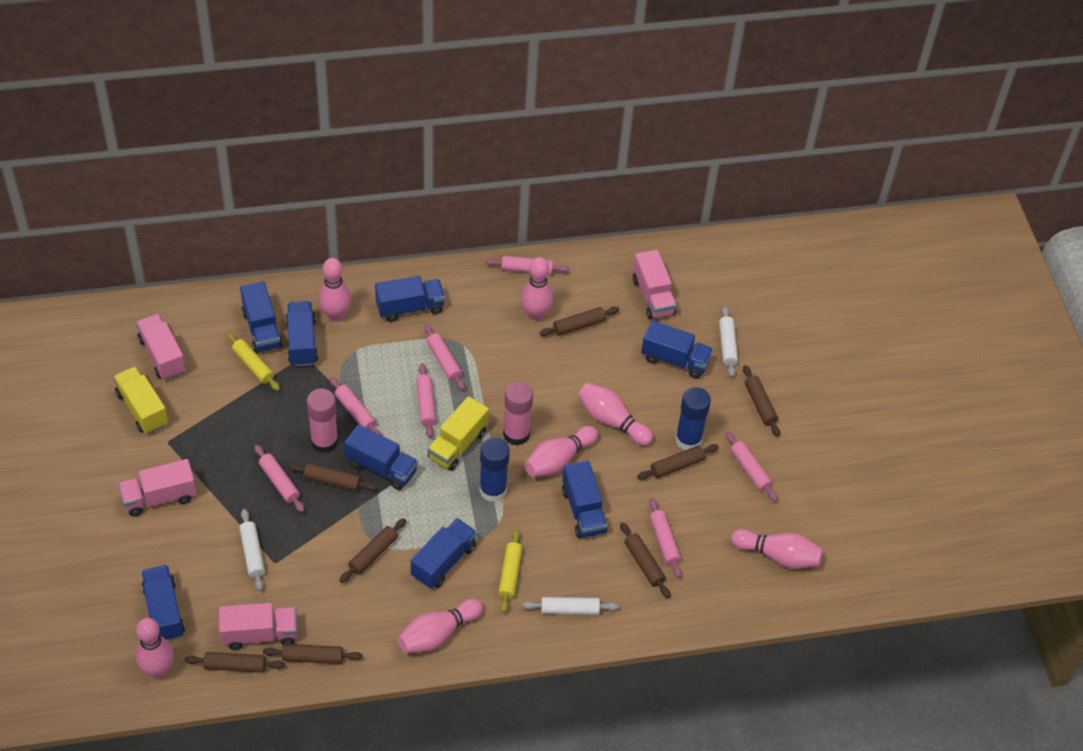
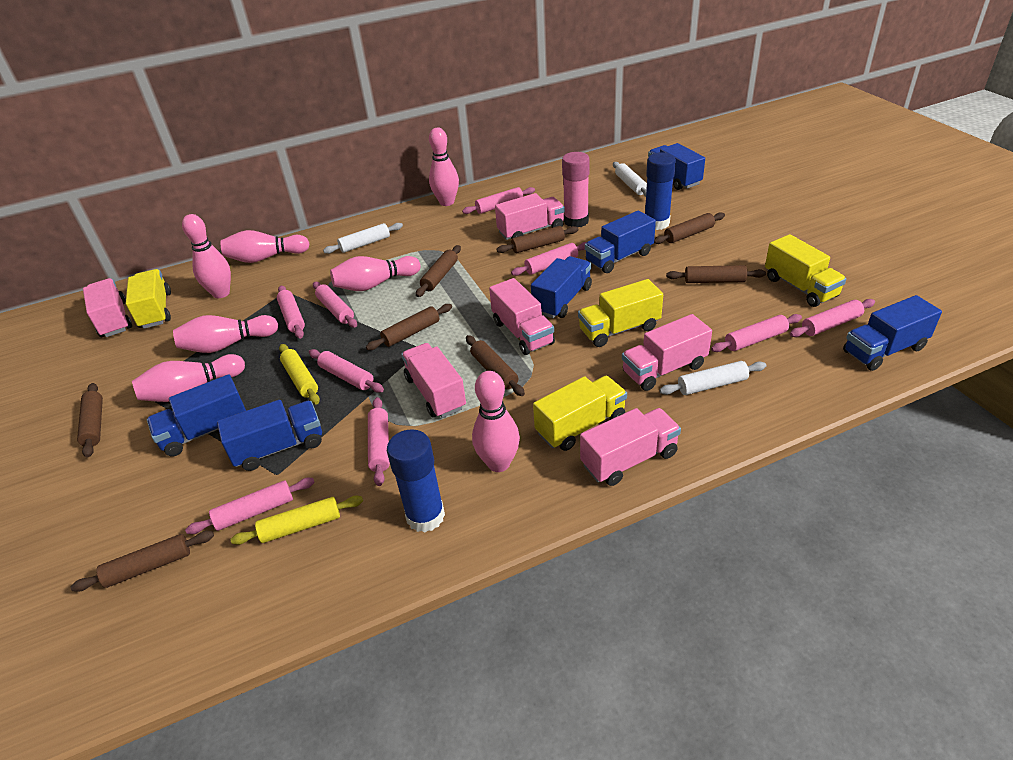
blue truck: 8 -> 6
pink glue stick: 2 -> 1
pink rolling pin: 7 -> 9
pink truck: 4 -> 6
yellow truck: 2 -> 4

